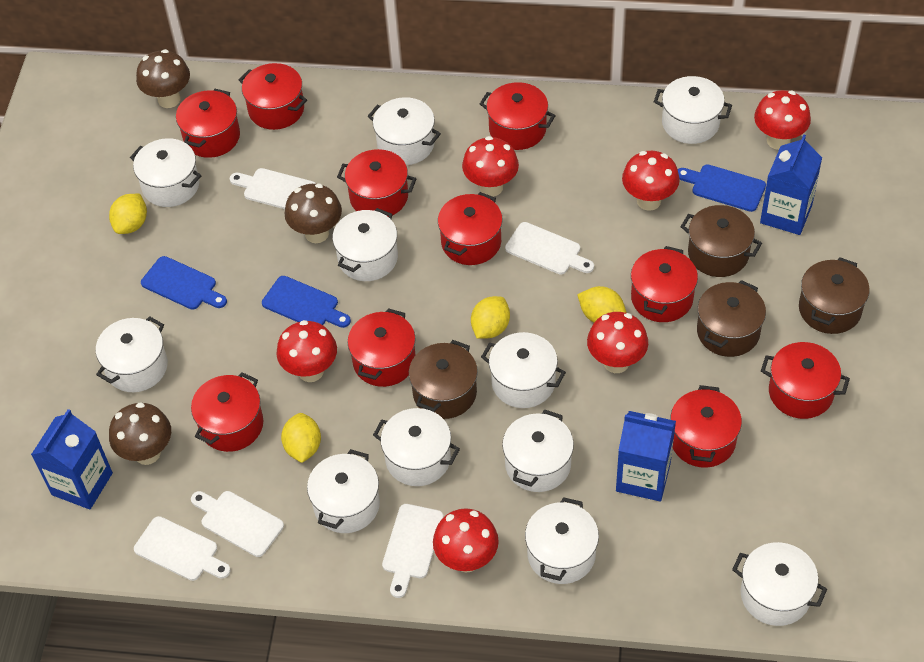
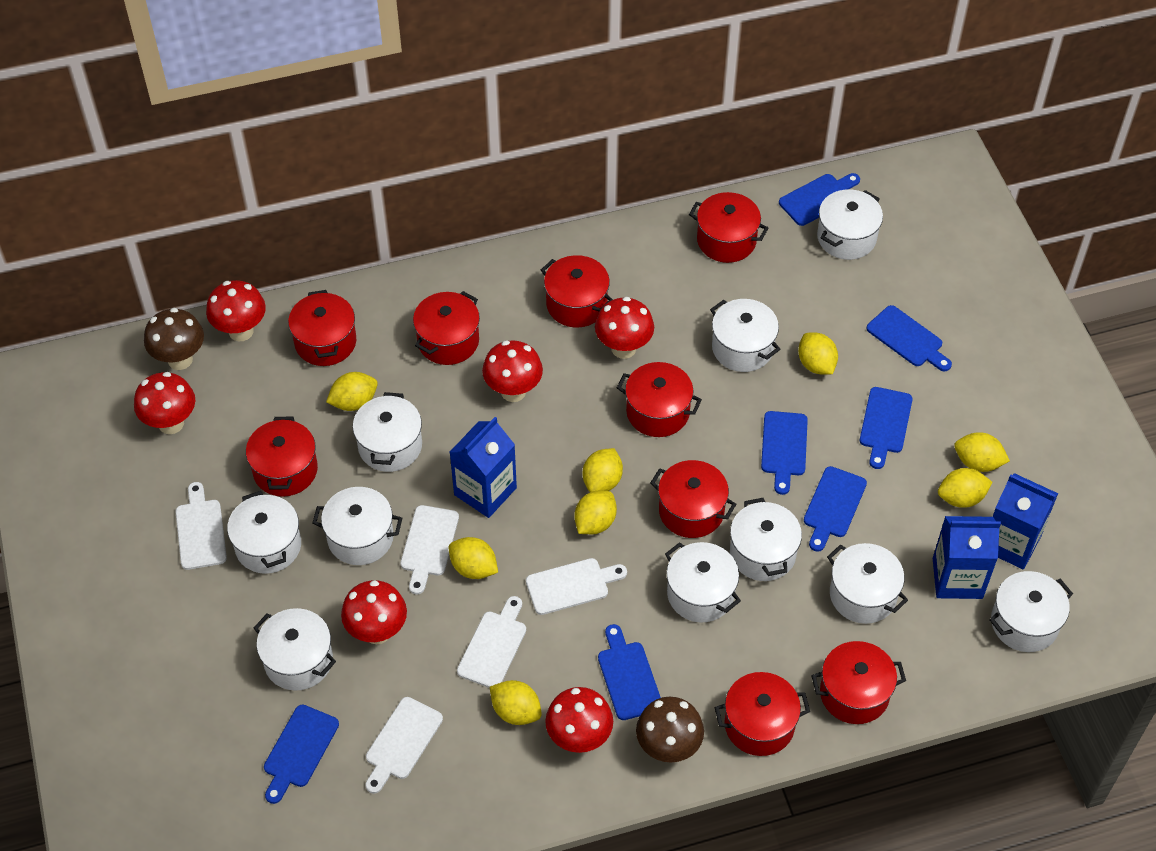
blue cutting board: 3 -> 7
brown mushroom: 3 -> 2
brown pot: 4 -> 0
red pot: 10 -> 9
white pot: 11 -> 10
yellow lemon: 4 -> 8

